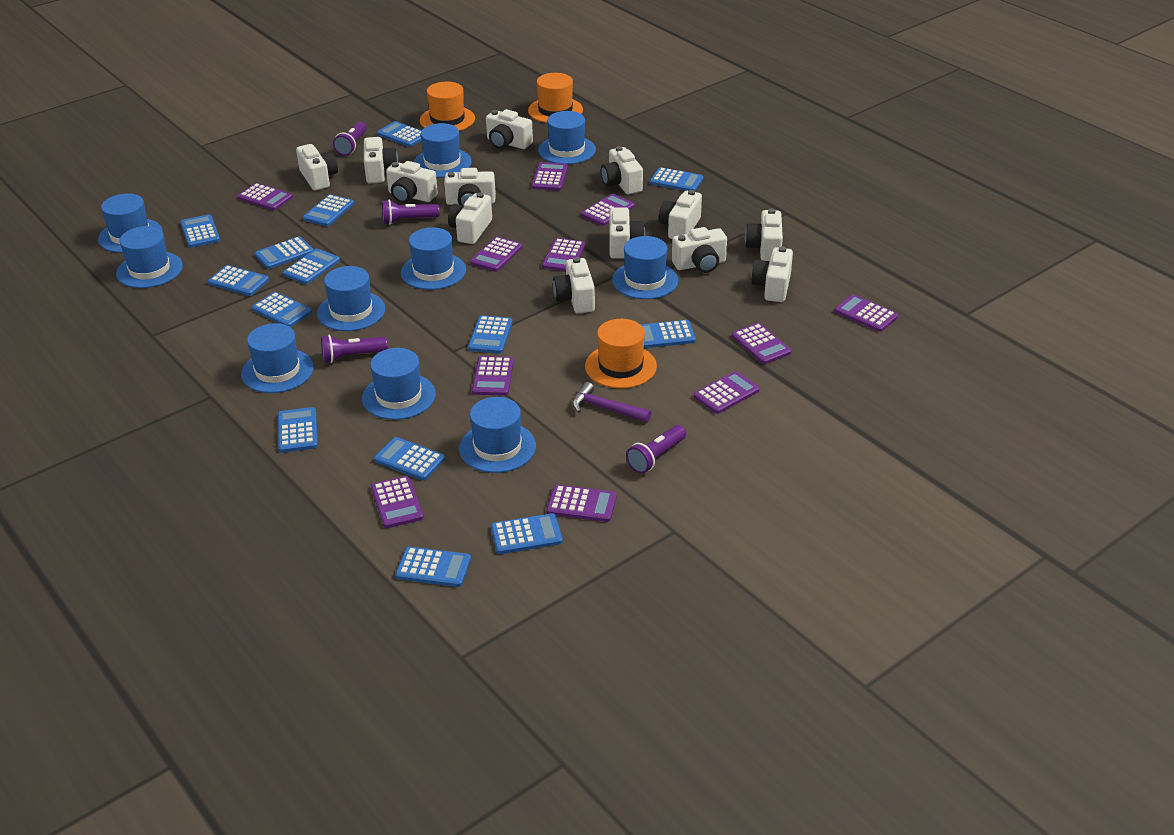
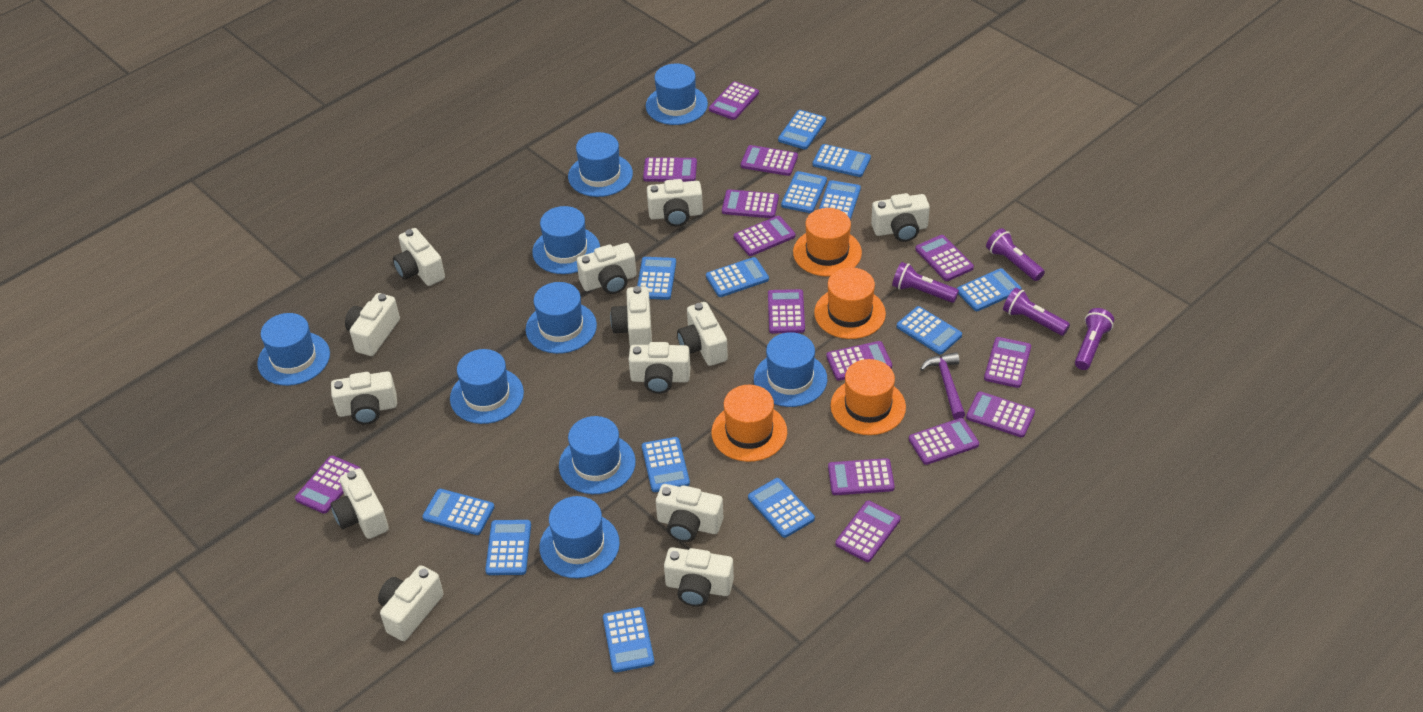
blue calculator: 14 -> 13
blue hat: 10 -> 9
orange hat: 3 -> 4
purple calculator: 11 -> 14

